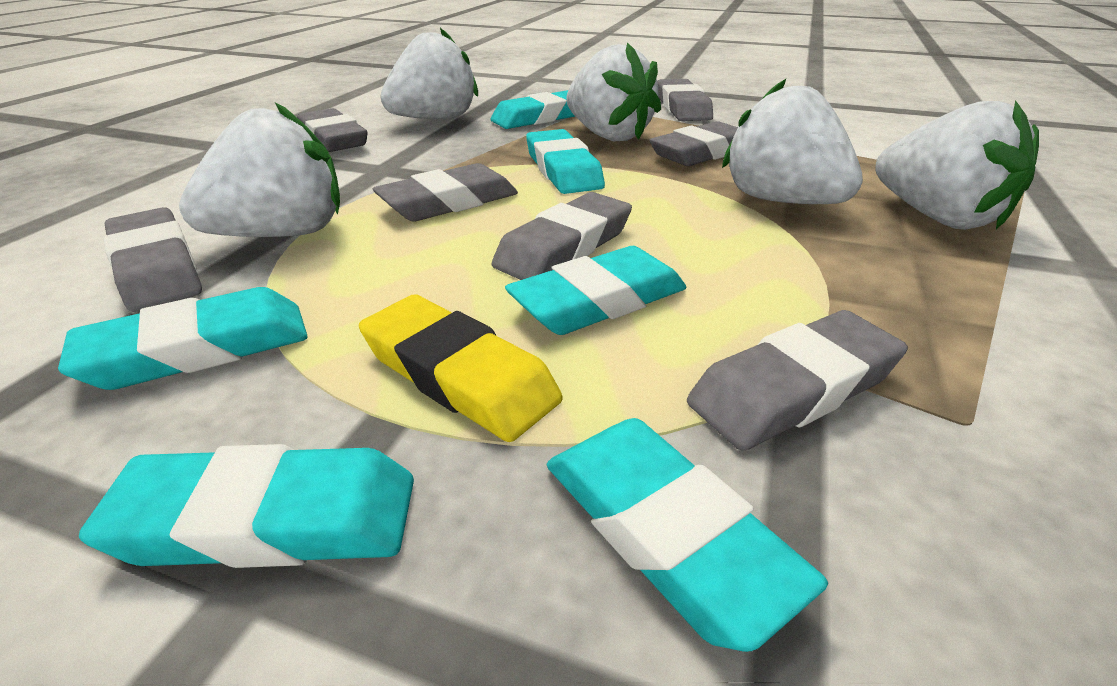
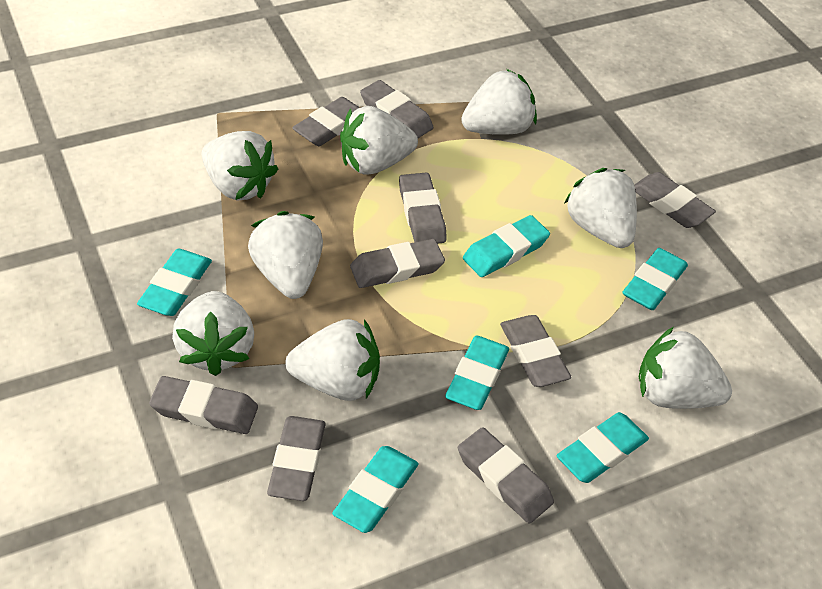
grey eraser: 7 -> 9
white strawberry: 5 -> 8
yellow eraser: 1 -> 0

